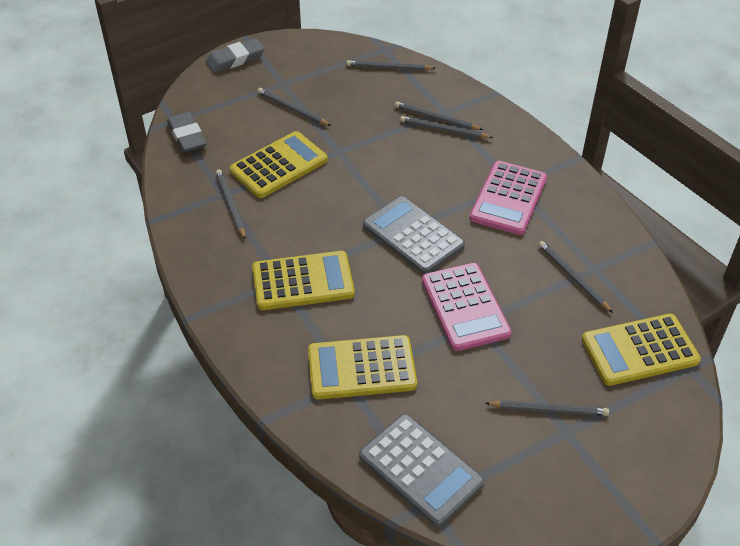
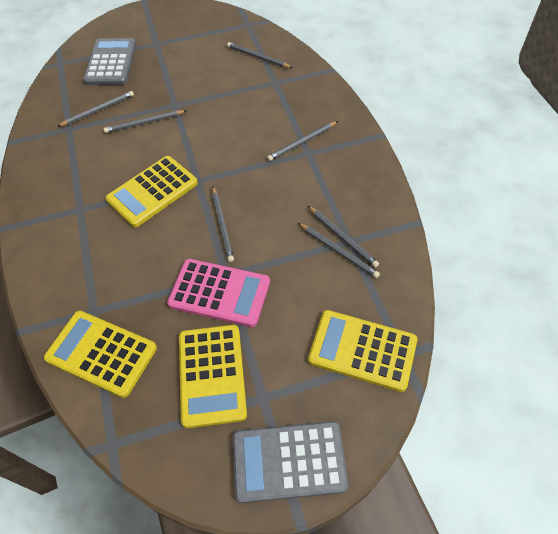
grey eraser: 2 -> 0
pink calculator: 2 -> 1

